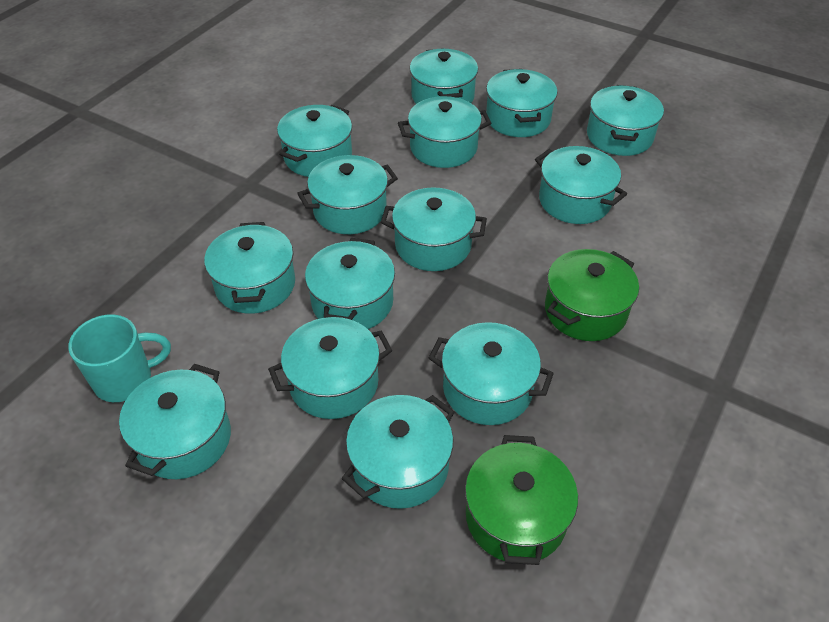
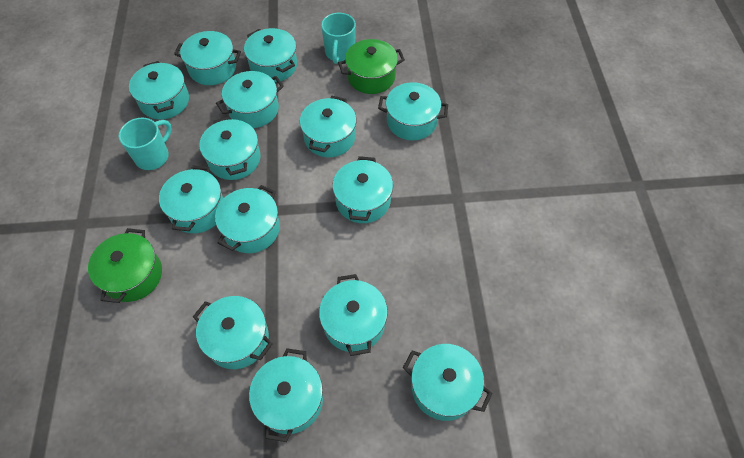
turquoise mug: 1 -> 2

